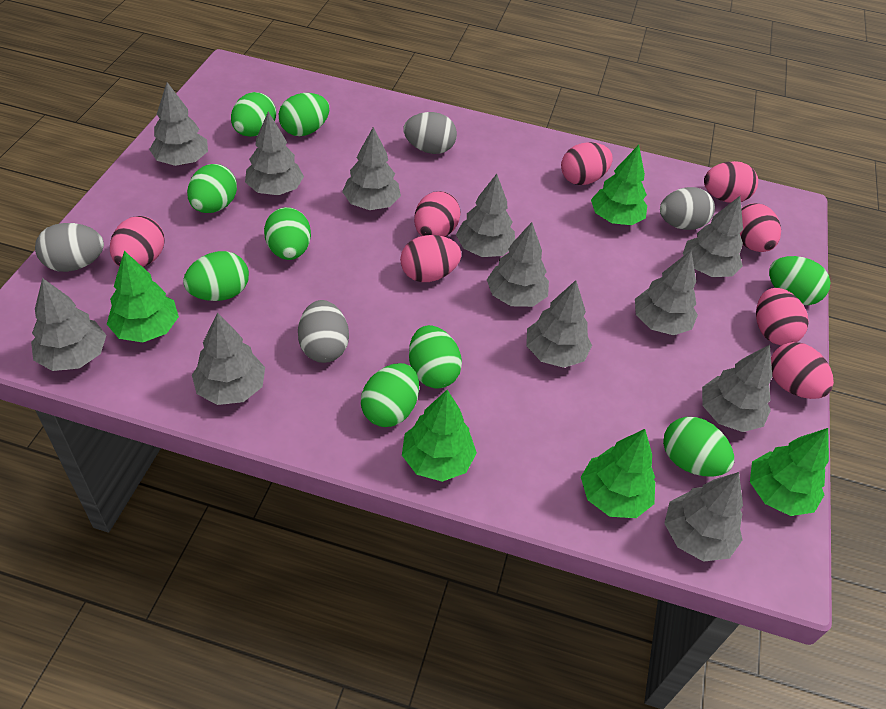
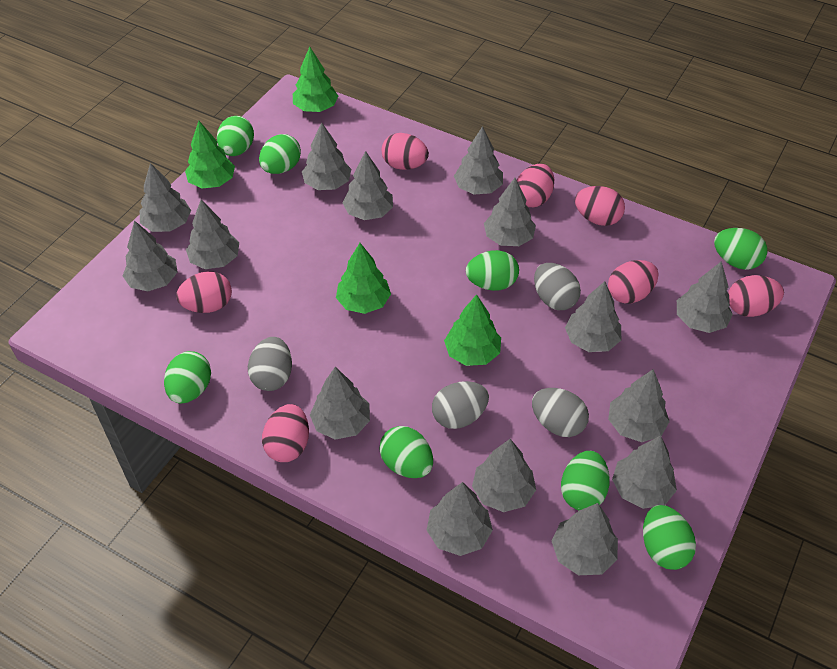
green egg: 9 -> 8
green tree: 5 -> 4
grey tree: 12 -> 15
pink egg: 8 -> 7

